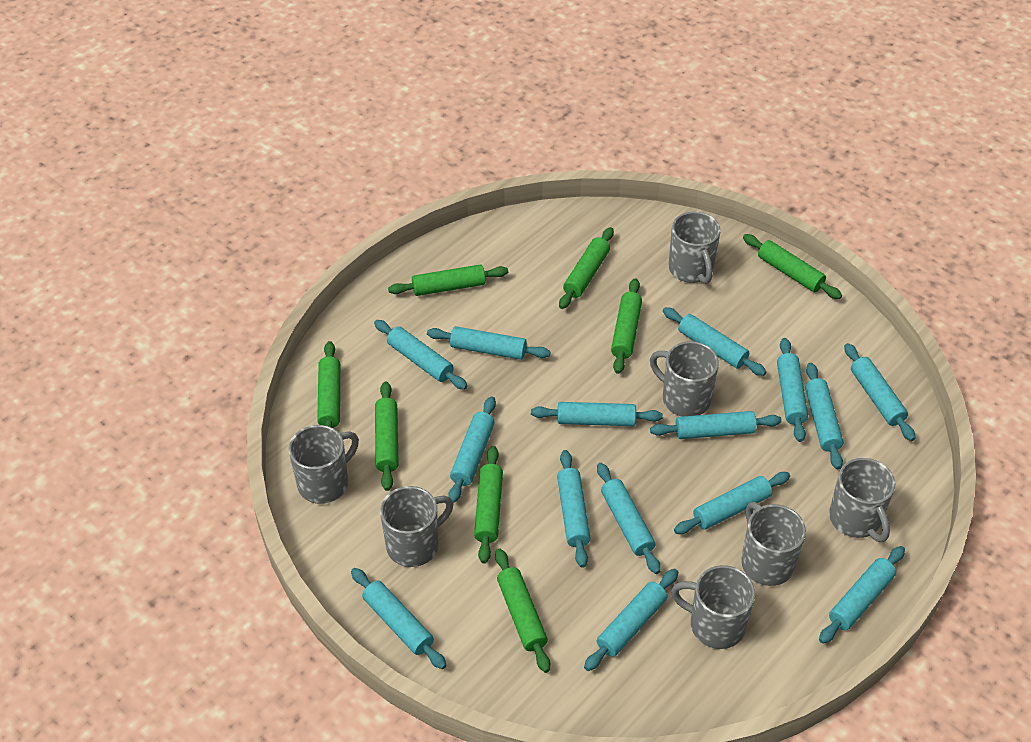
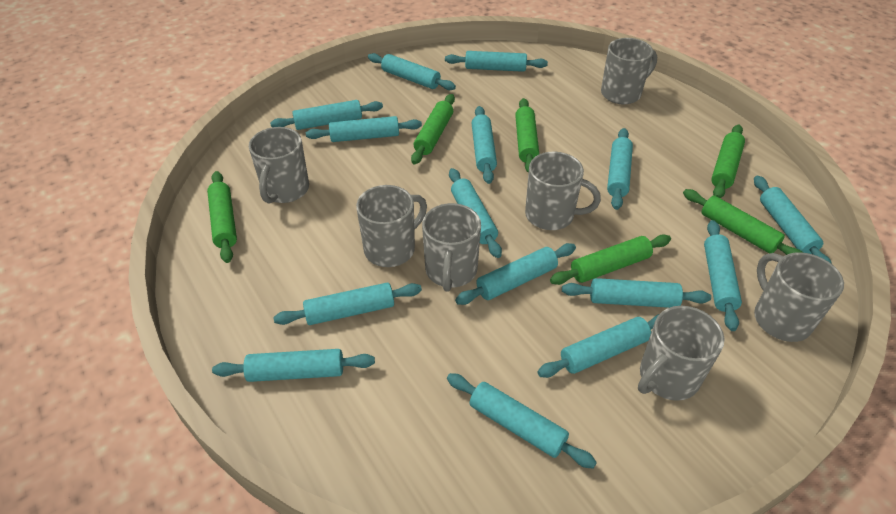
green rolling pin: 8 -> 6

